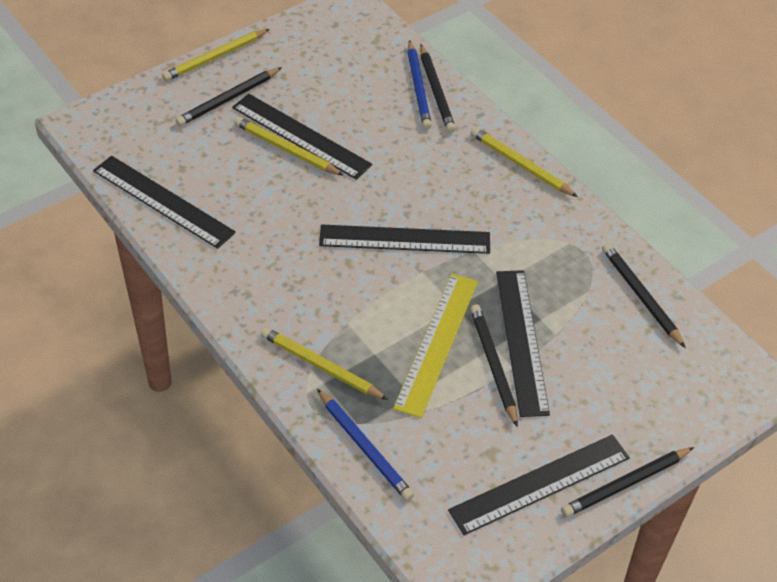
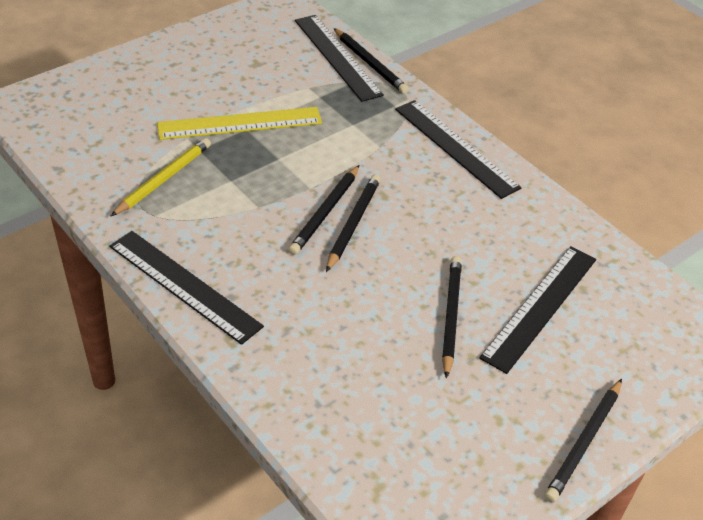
black ruler: 5 -> 4
blue pencil: 2 -> 0
yellow pencil: 4 -> 1

